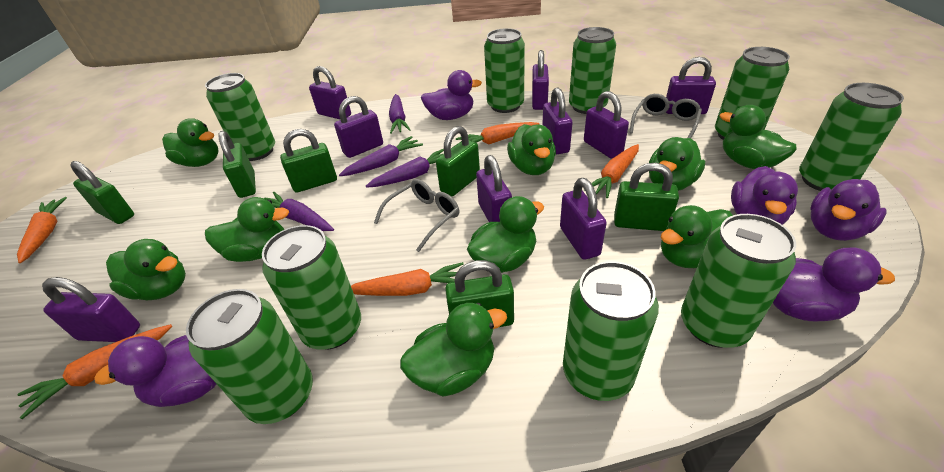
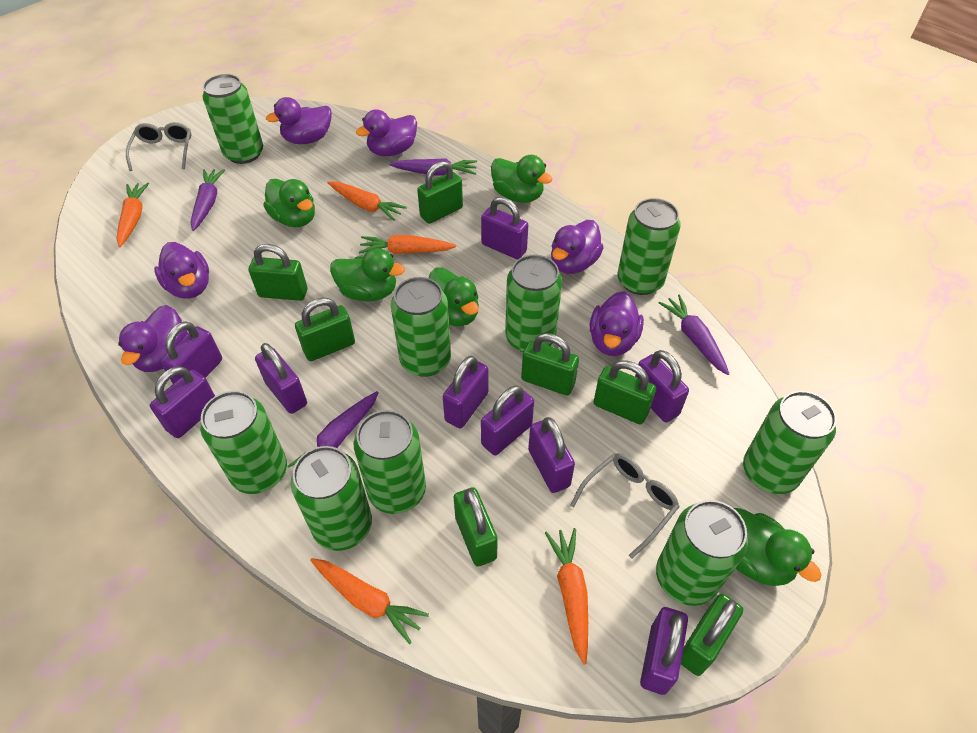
green duck: 9 -> 5
green padlock: 6 -> 7
purple duck: 5 -> 6

